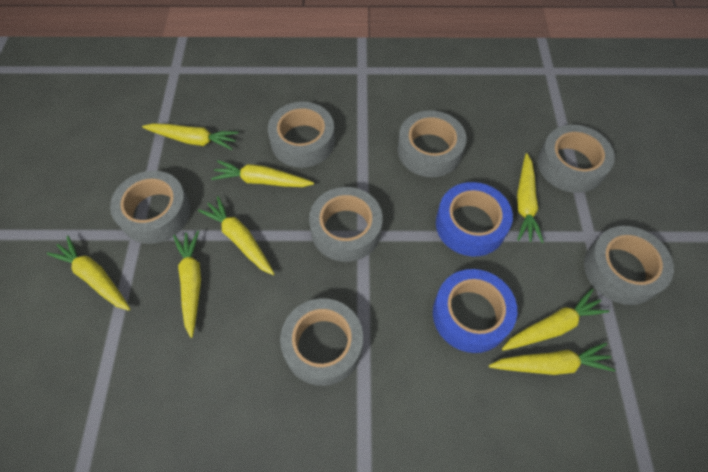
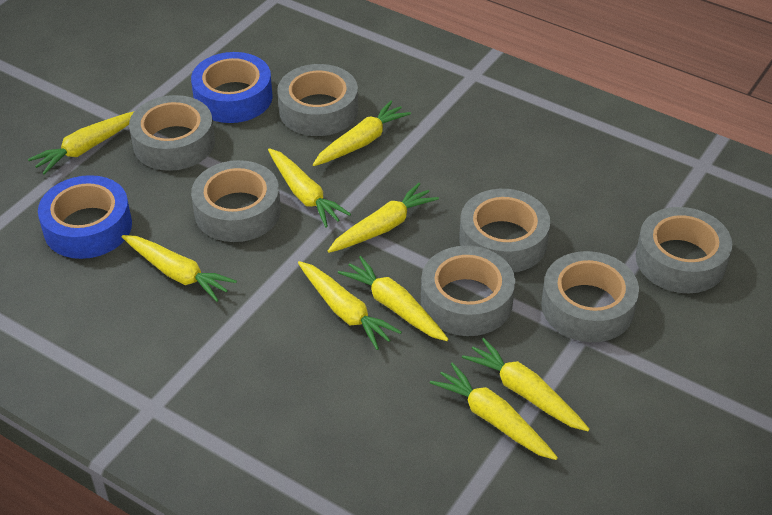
yellow carrot: 8 -> 9

